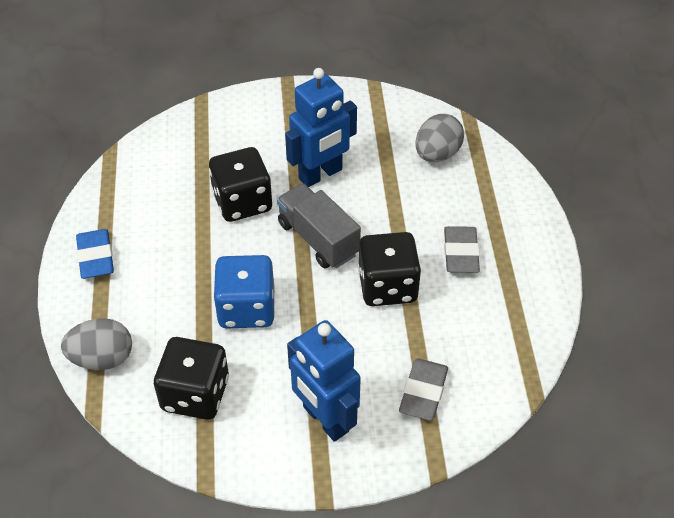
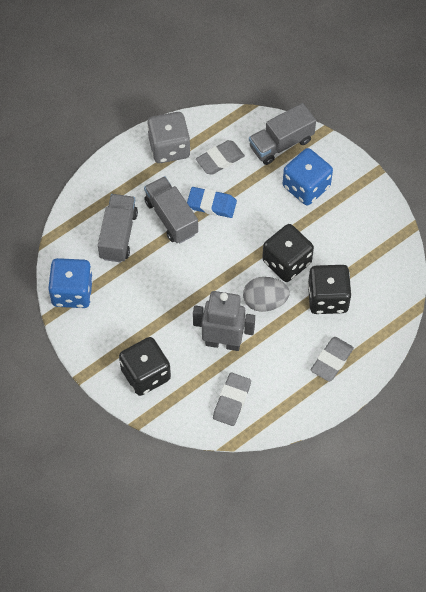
blue dice: 1 -> 2
blue robot: 2 -> 0
grey dice: 0 -> 1
grey egg: 2 -> 1
grey eraser: 2 -> 3
grey robot: 0 -> 1
grey truck: 1 -> 3

